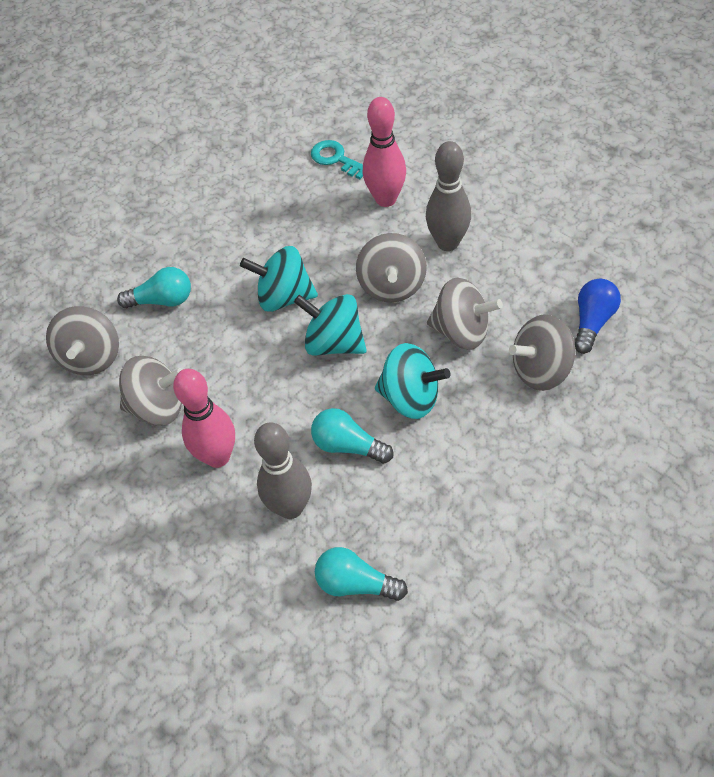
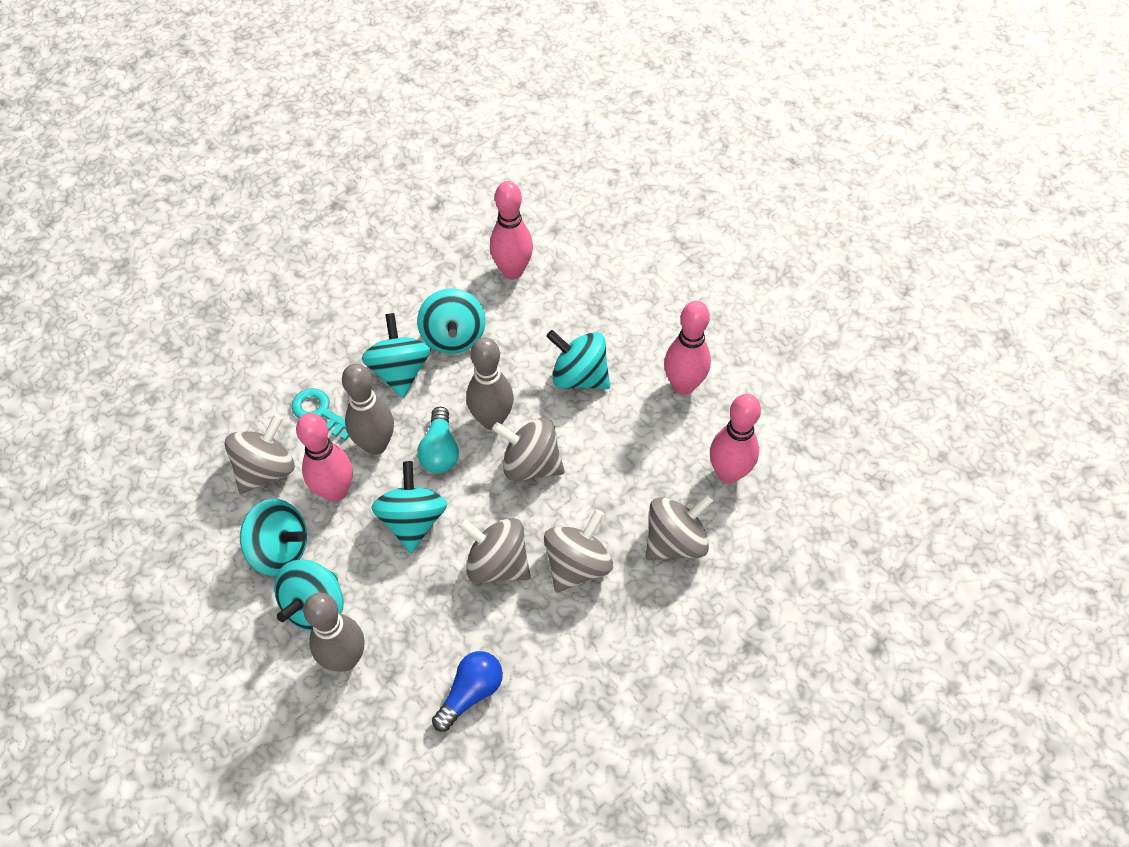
grey bowling pin: 2 -> 3
pink bowling pin: 2 -> 4
turquoise light bulb: 3 -> 1
turquoise spinning top: 3 -> 6

